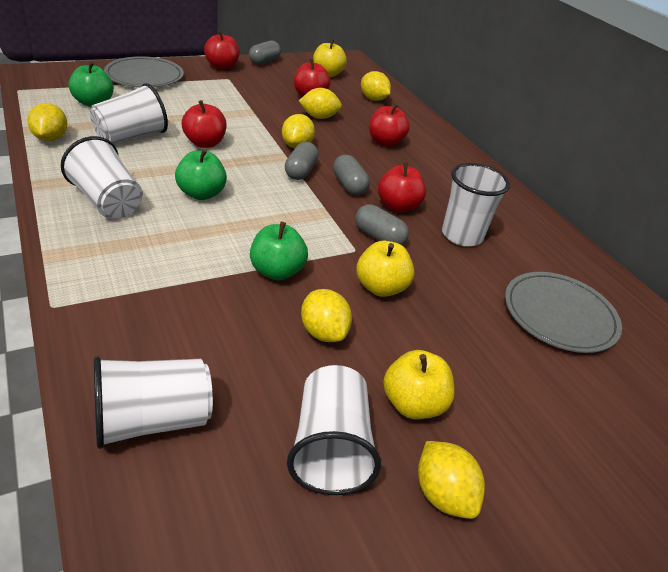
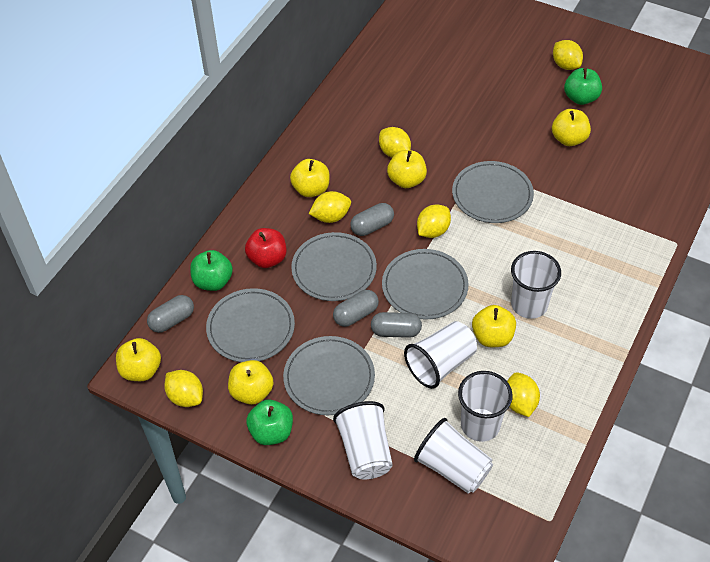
grey plate: 2 -> 5
red apple: 5 -> 1
yellow apple: 3 -> 6

